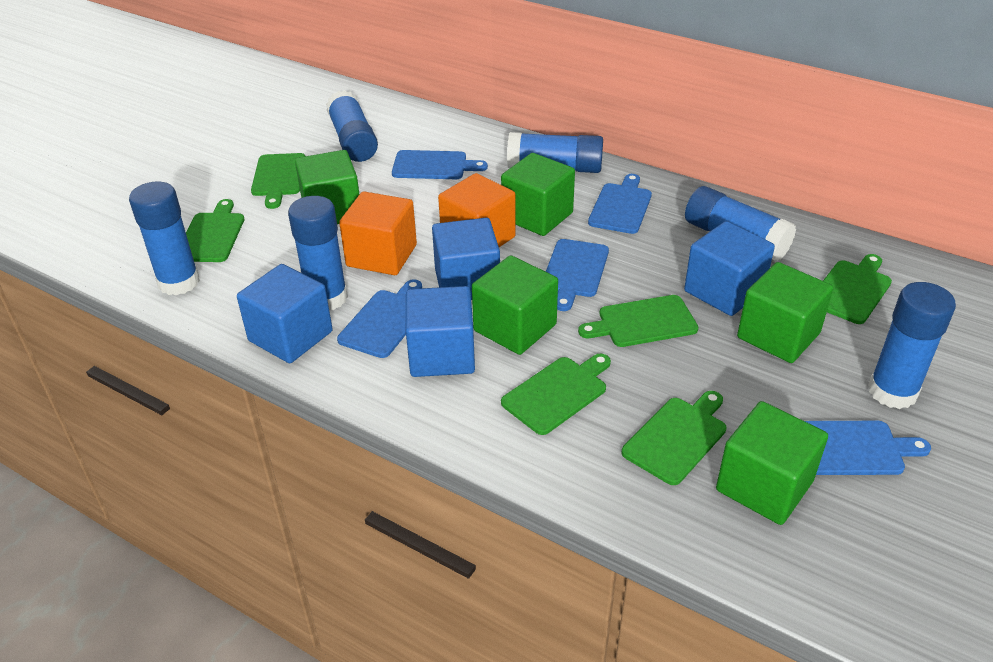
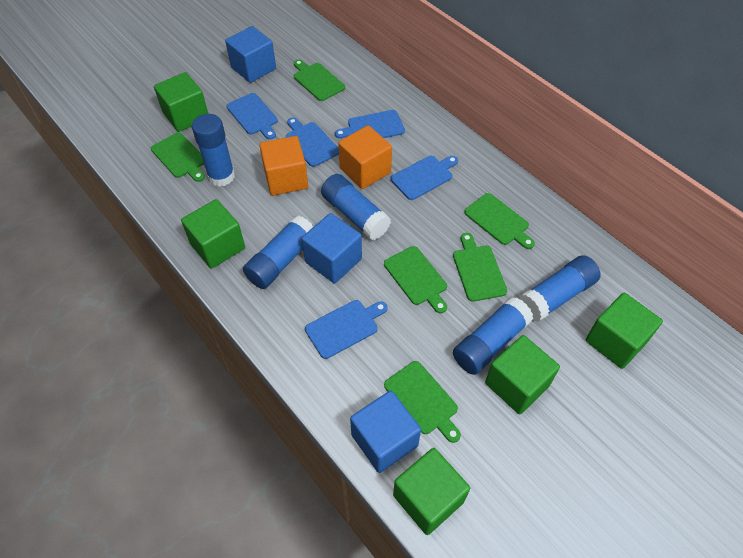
blue cube: 4 -> 3
blue glue stick: 6 -> 5

